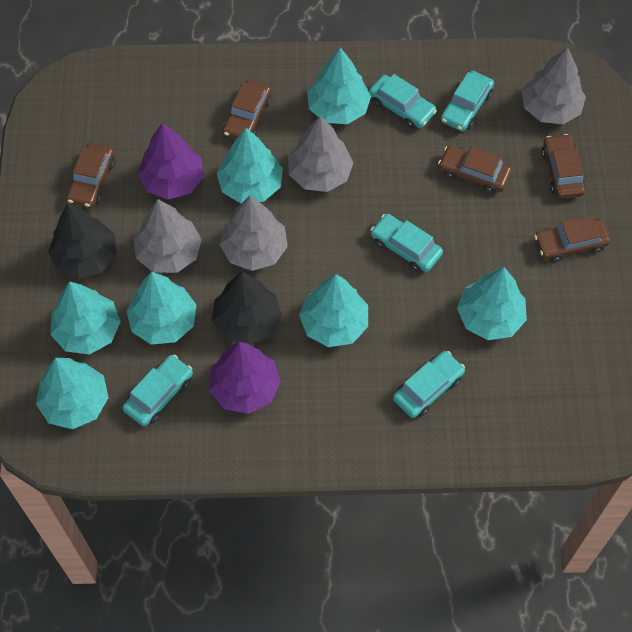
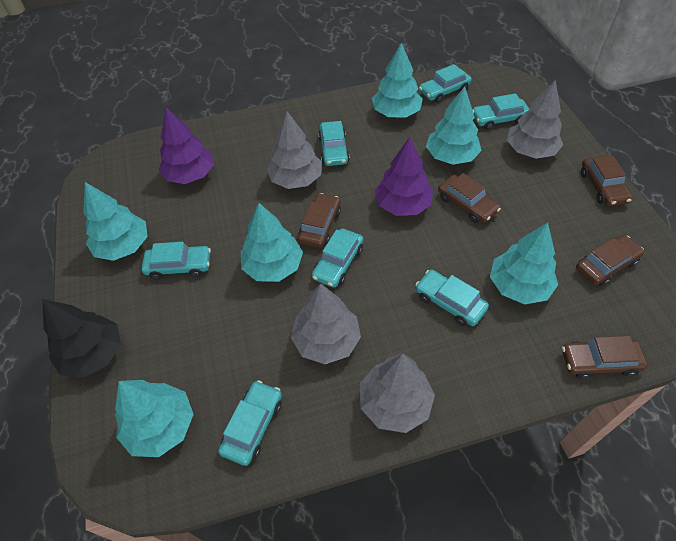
black tree: 2 -> 1
turquoise car: 5 -> 7
turquoise tree: 7 -> 6

